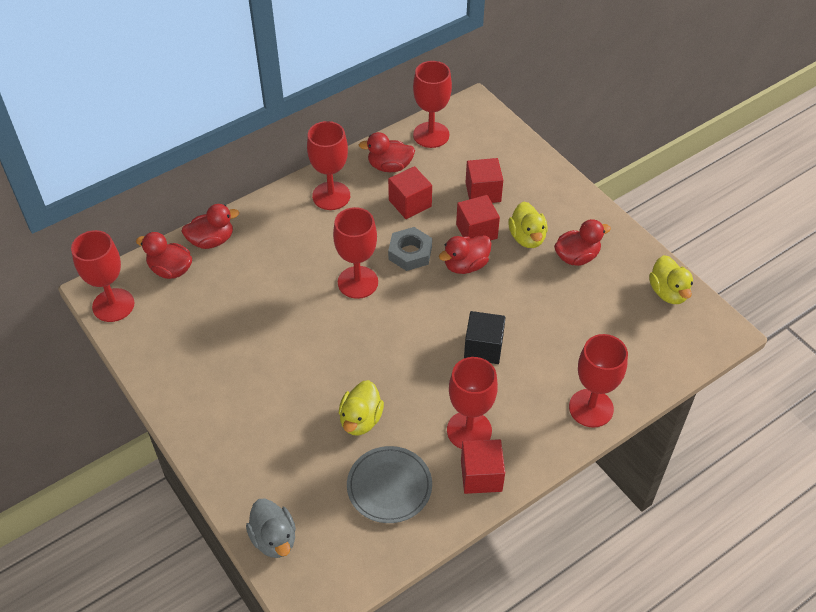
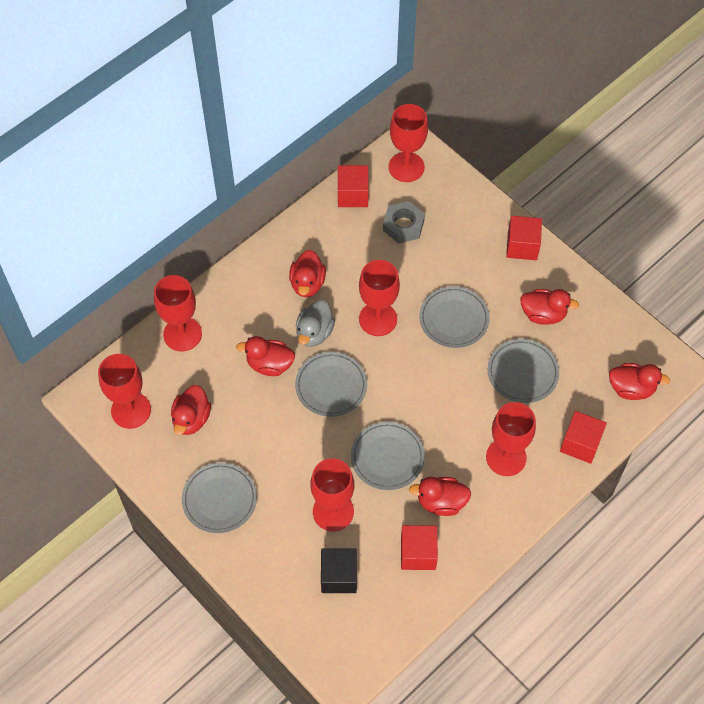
grey plate: 1 -> 5
red duck: 5 -> 6
yellow duck: 3 -> 0

